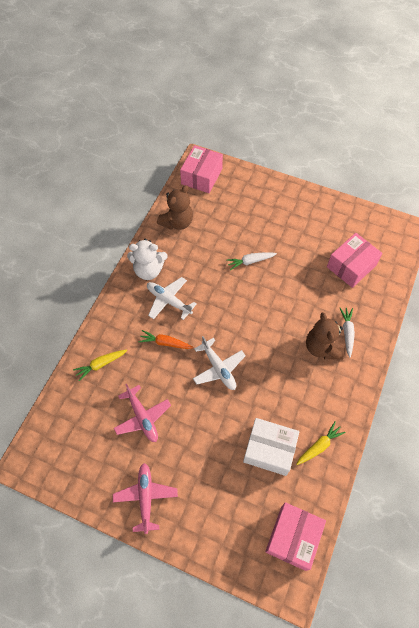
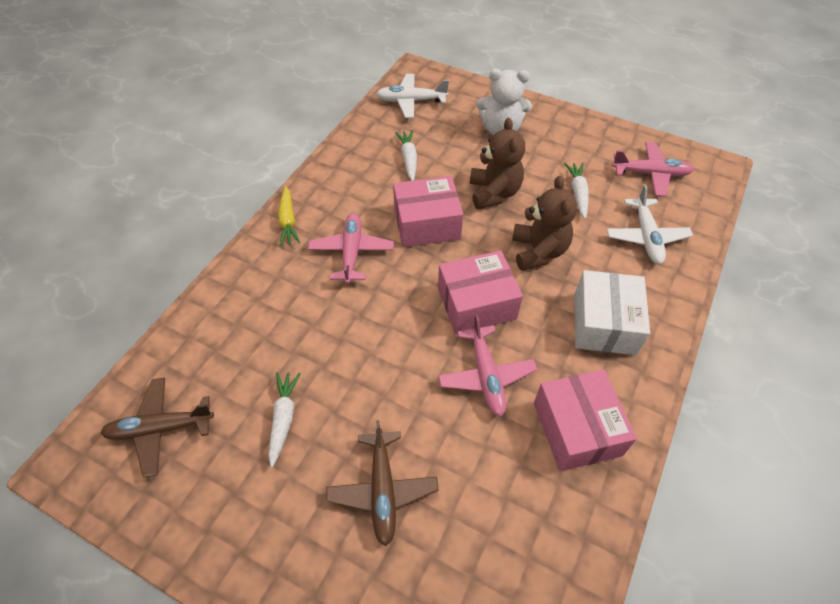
brown plane: 0 -> 2
orange carrot: 1 -> 0
pink plane: 2 -> 3
white carrot: 2 -> 3
yellow carrot: 2 -> 1

